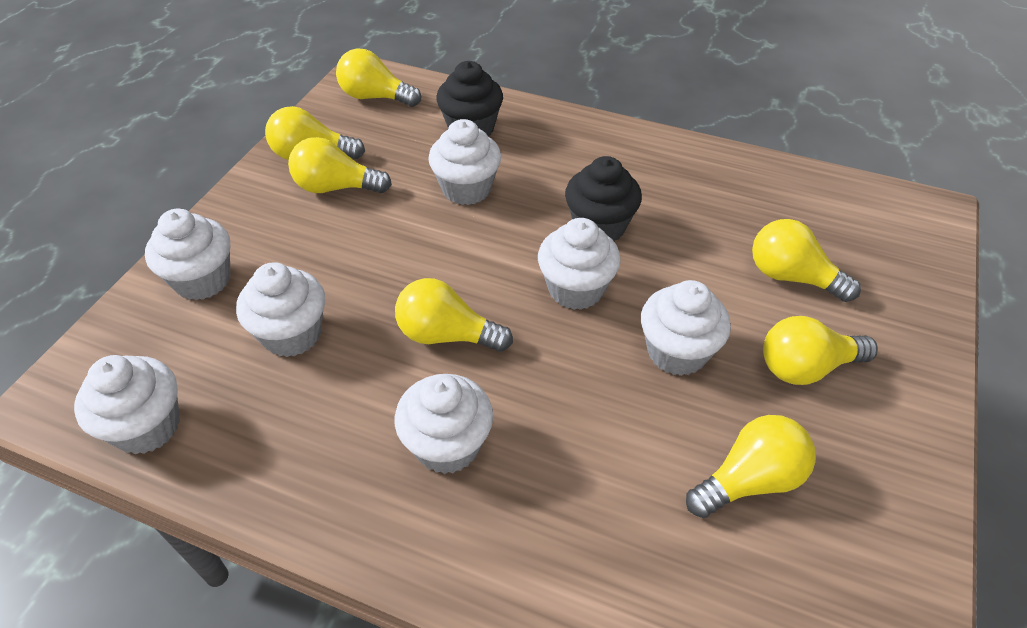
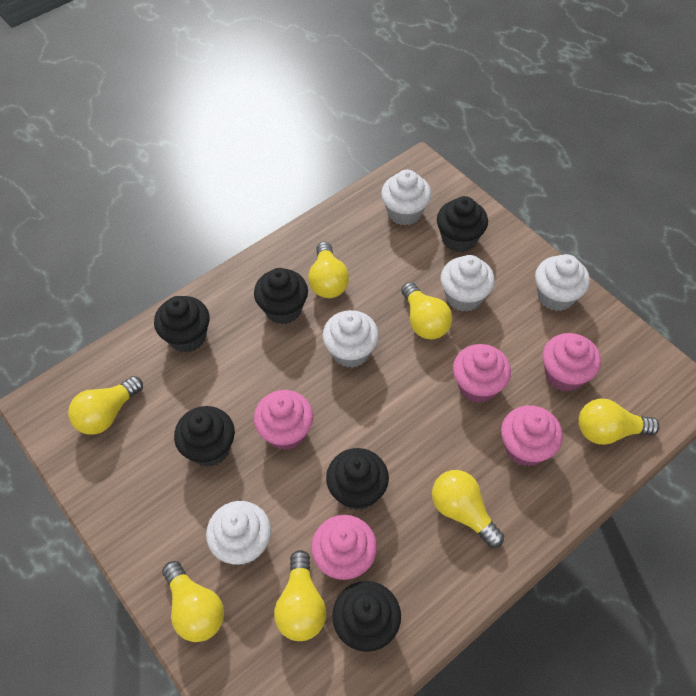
black cupcake: 2 -> 6
pink cupcake: 0 -> 5
white cupcake: 7 -> 5

